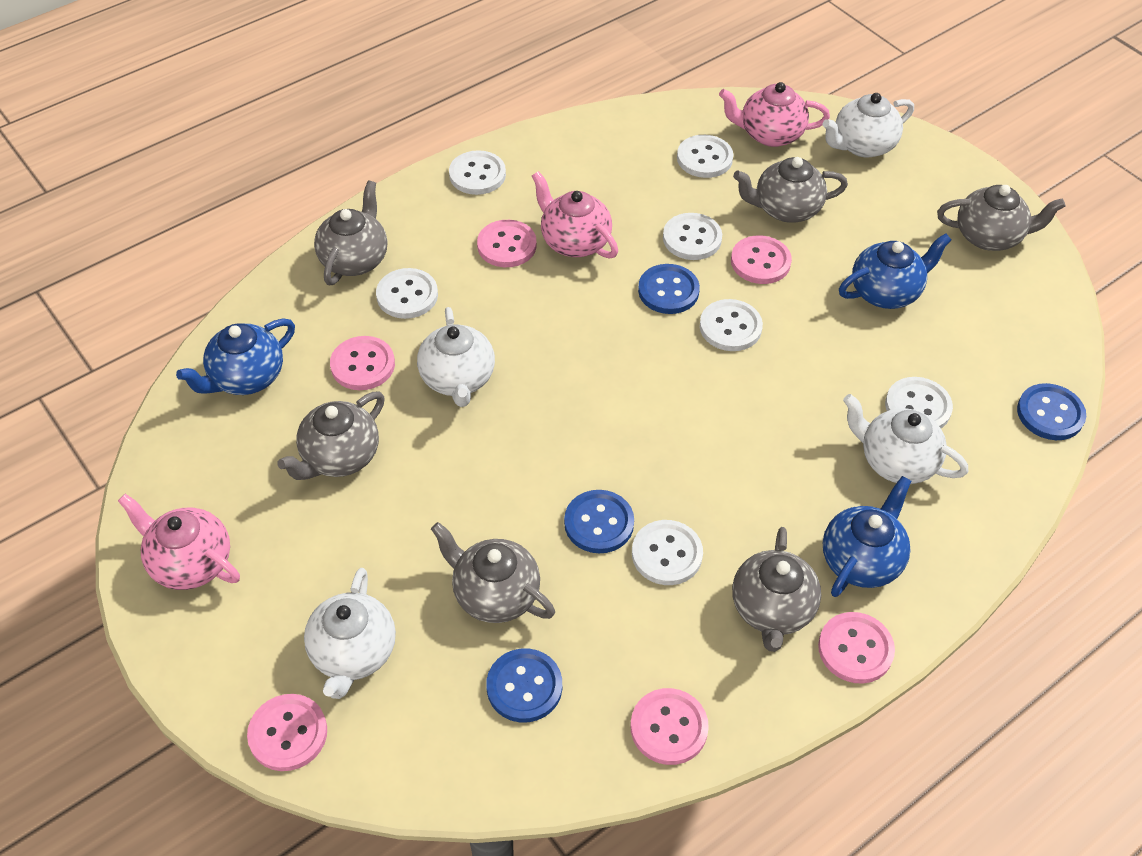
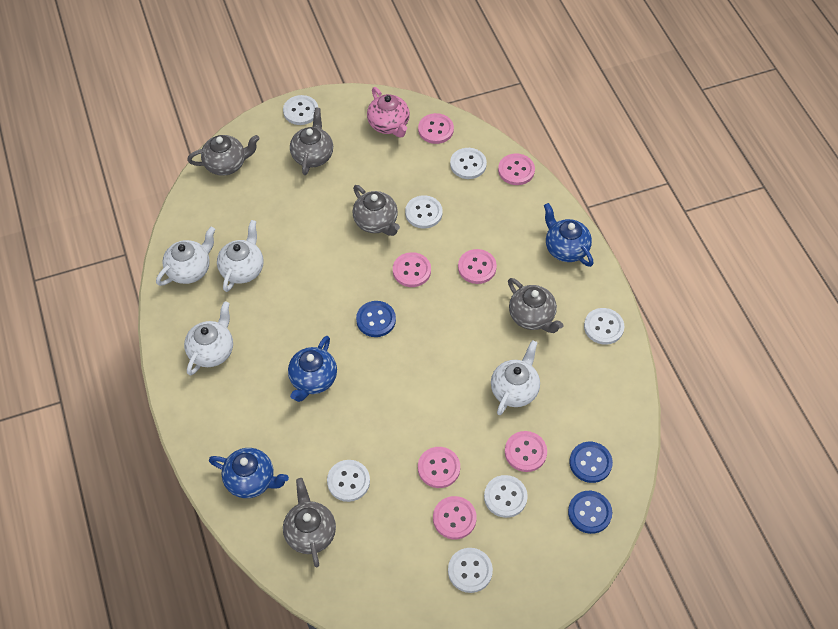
blue button: 4 -> 3
grey teapot: 6 -> 5
pink button: 6 -> 7
pink teapot: 3 -> 1

